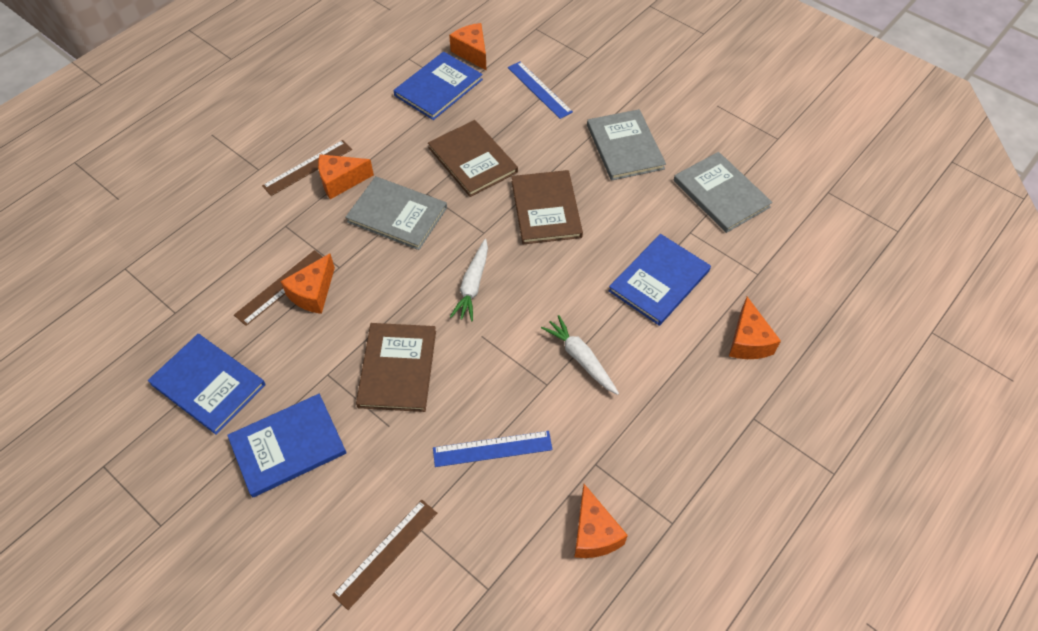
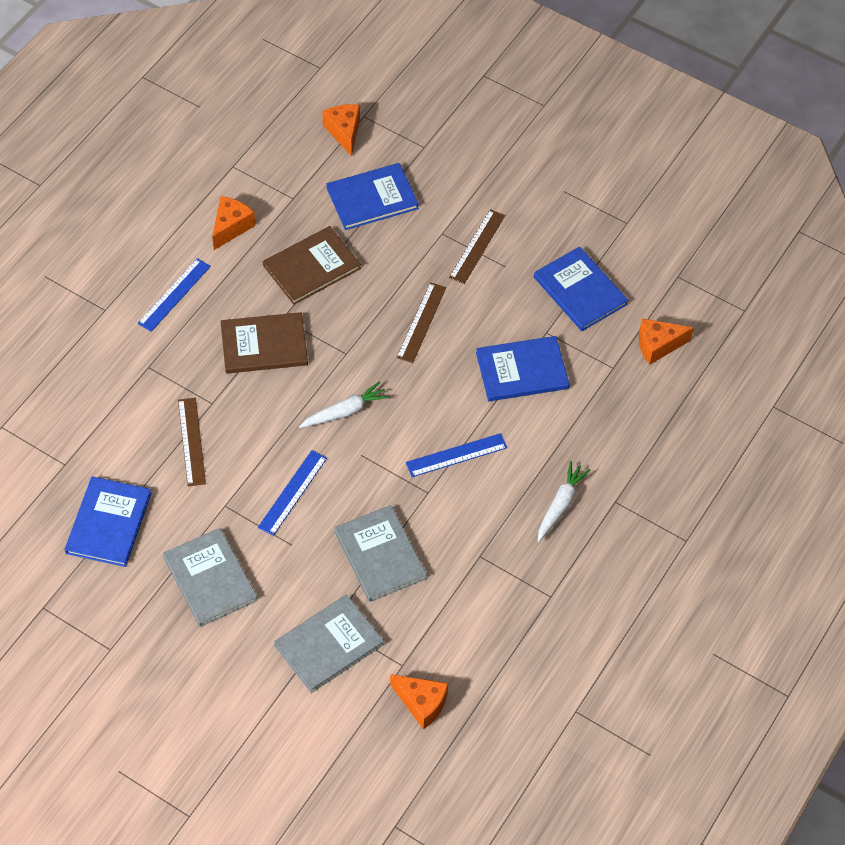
blue ruler: 2 -> 3
brown book: 3 -> 2
orange cheese: 5 -> 4

